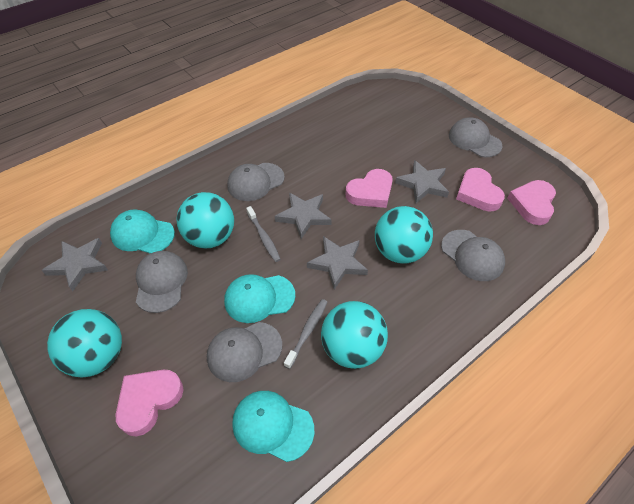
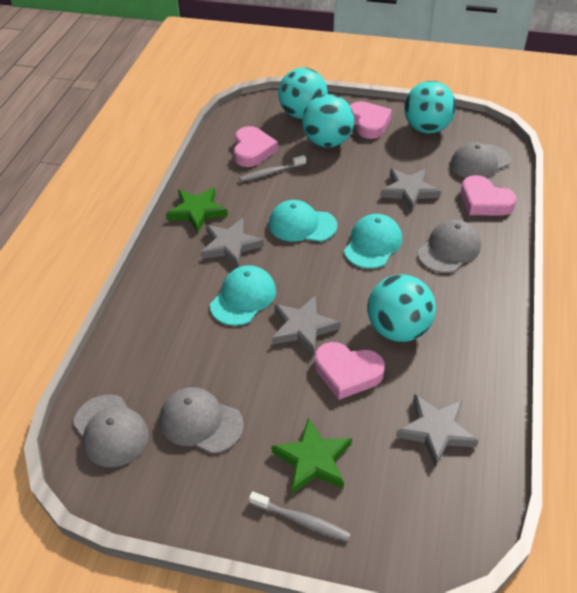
green star: 0 -> 2
grey cap: 5 -> 4

